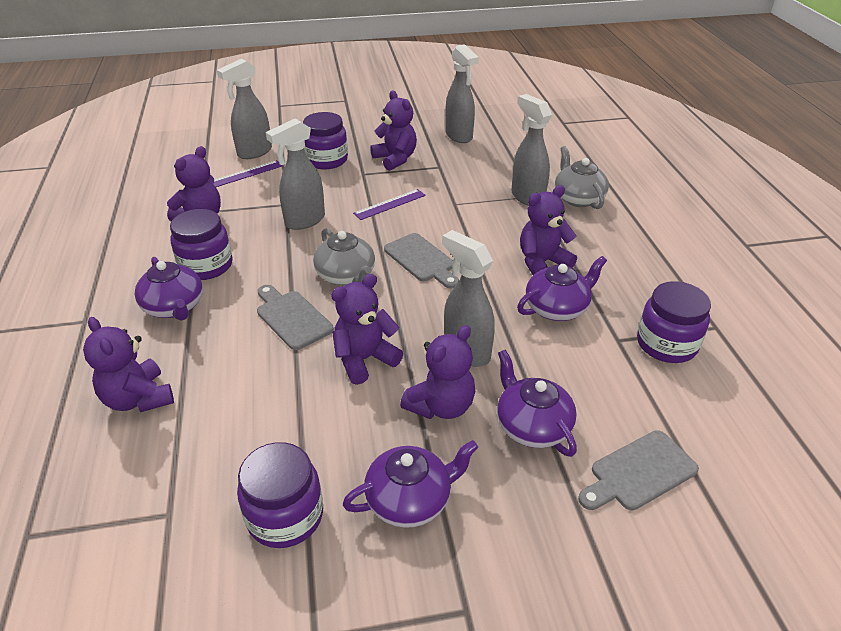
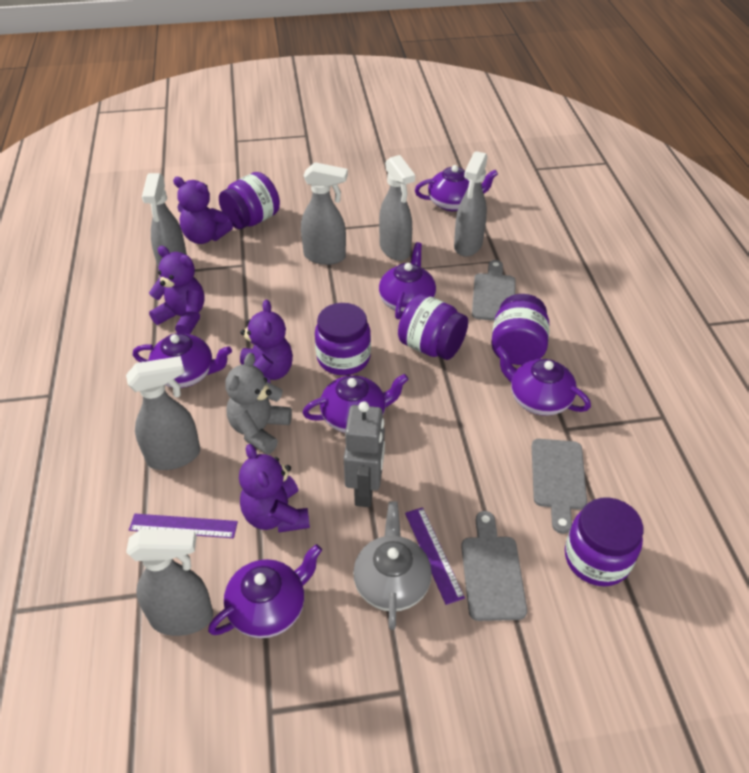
grey robot: 0 -> 1
grey spray bottle: 5 -> 6
grey teapot: 2 -> 1
grey teddy bear: 0 -> 1
purple jar: 4 -> 5
purple teapot: 4 -> 6
purple teddy bear: 6 -> 4

